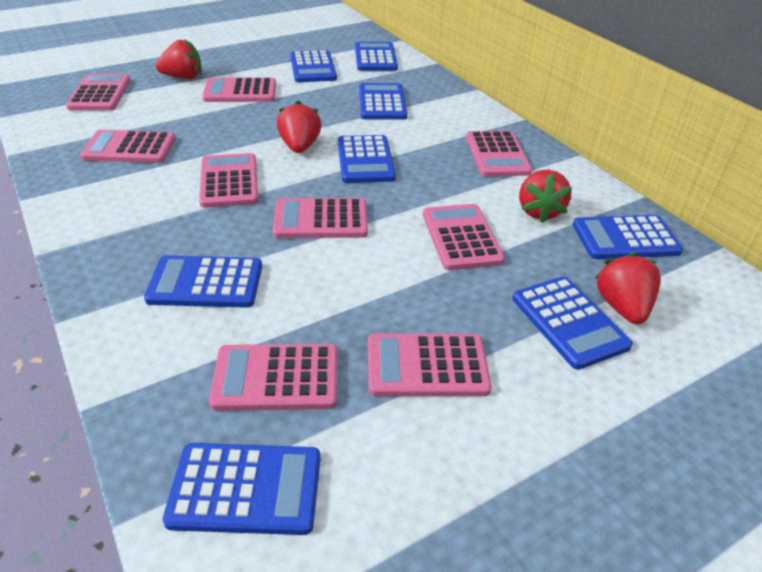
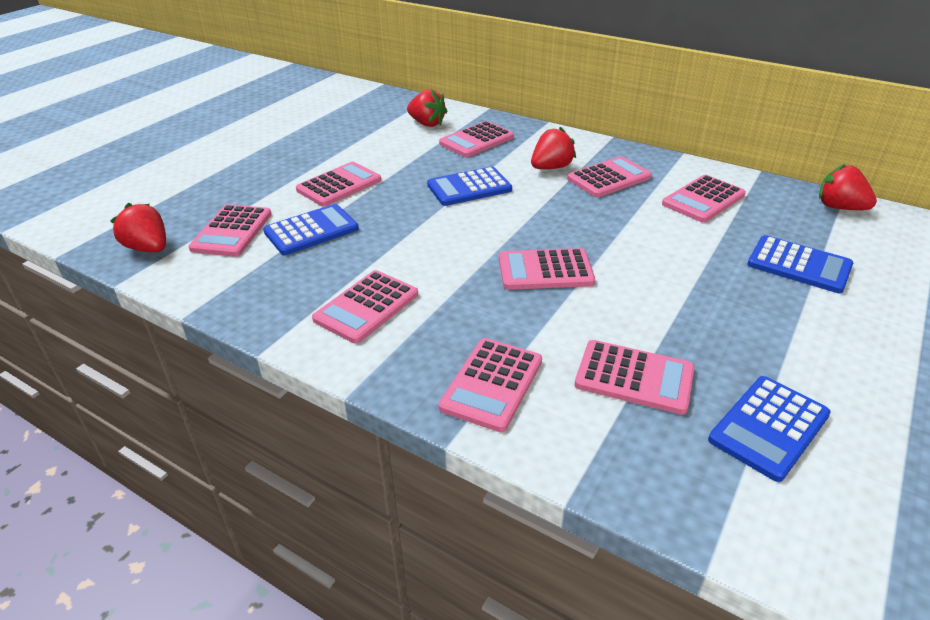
blue calculator: 8 -> 4

